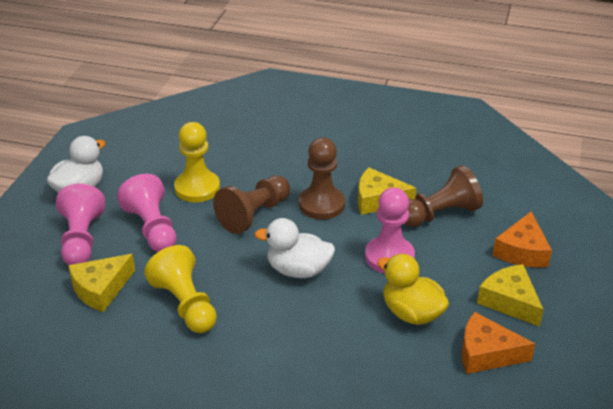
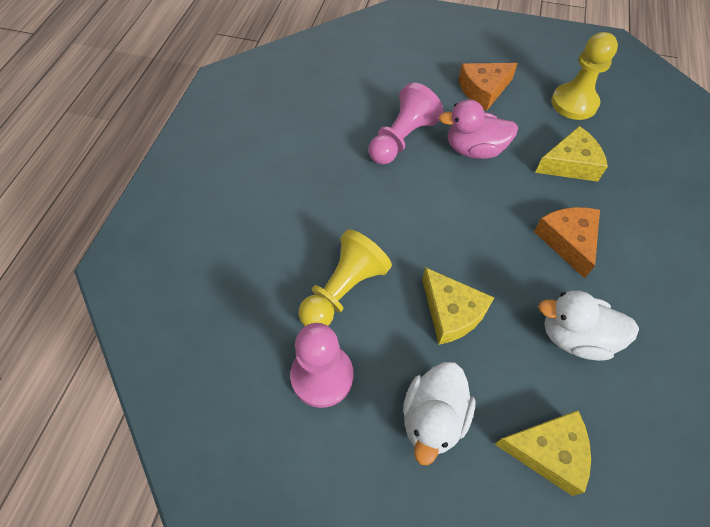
brown pawn: 3 -> 0
pink duck: 0 -> 1
pink pawn: 3 -> 2
yellow duck: 1 -> 0

